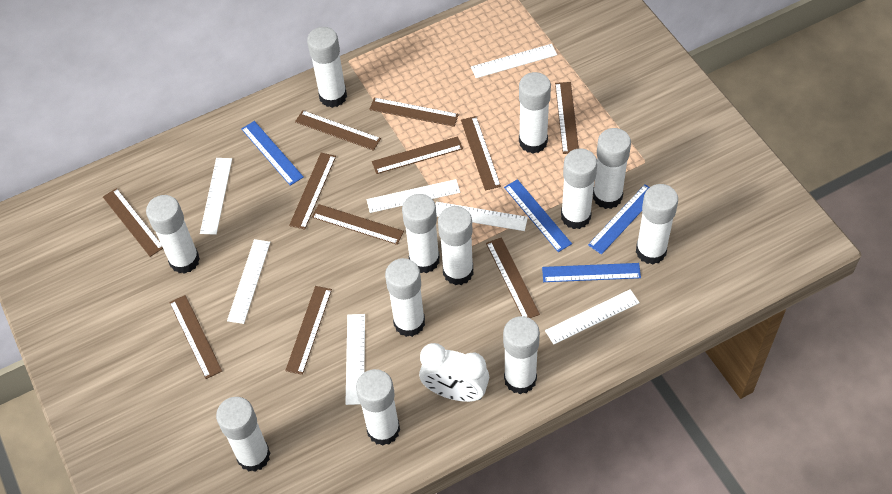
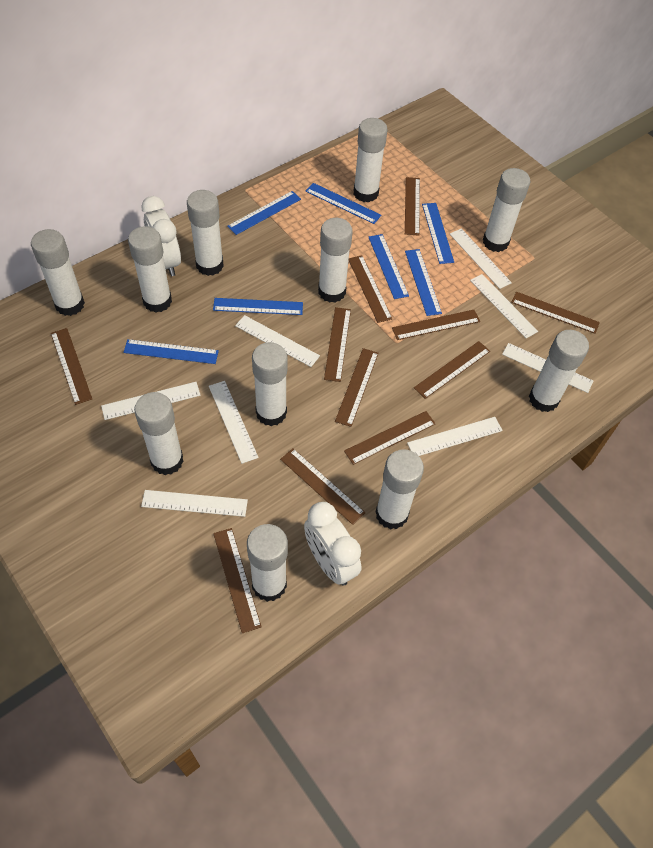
blue ruler: 4 -> 7
white clock: 1 -> 2
white glue stick: 12 -> 11
white ruler: 7 -> 8

